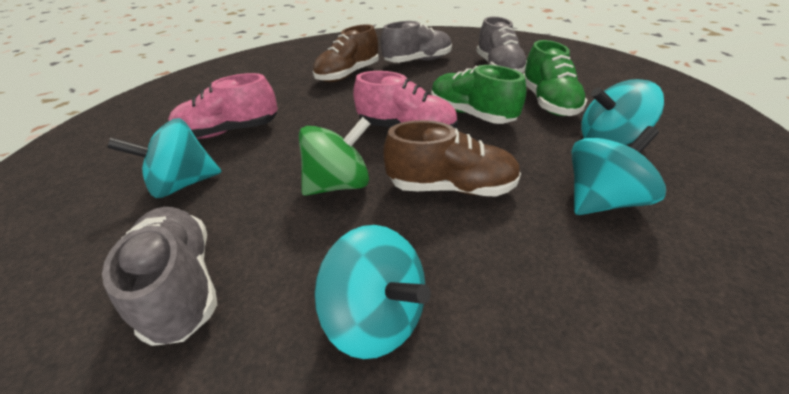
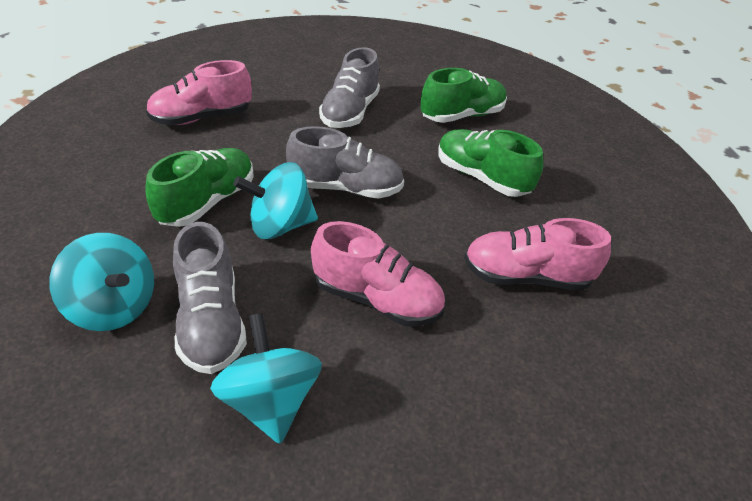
brown shoe: 2 -> 0
green shoe: 2 -> 3
green spinning top: 1 -> 0
pink shoe: 2 -> 3
turquoise spinning top: 4 -> 3

